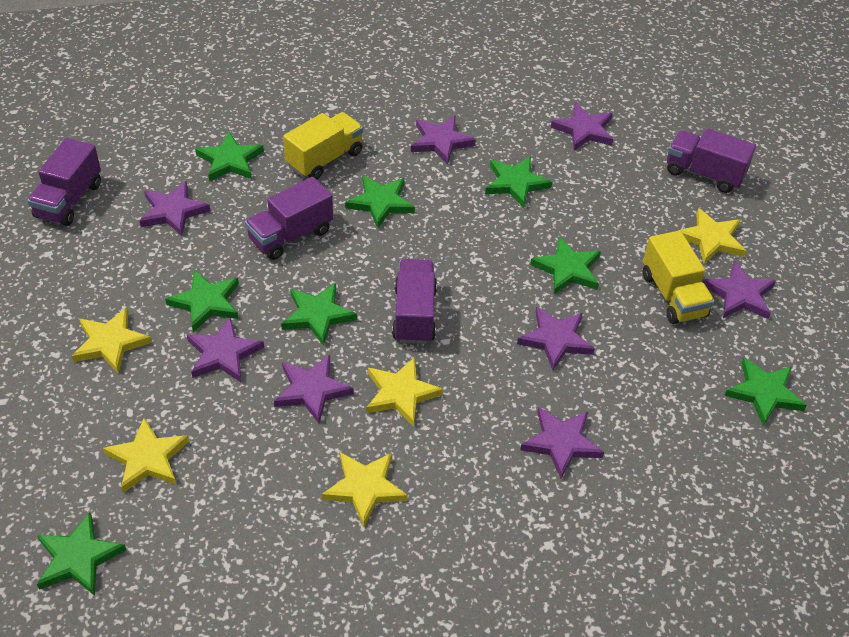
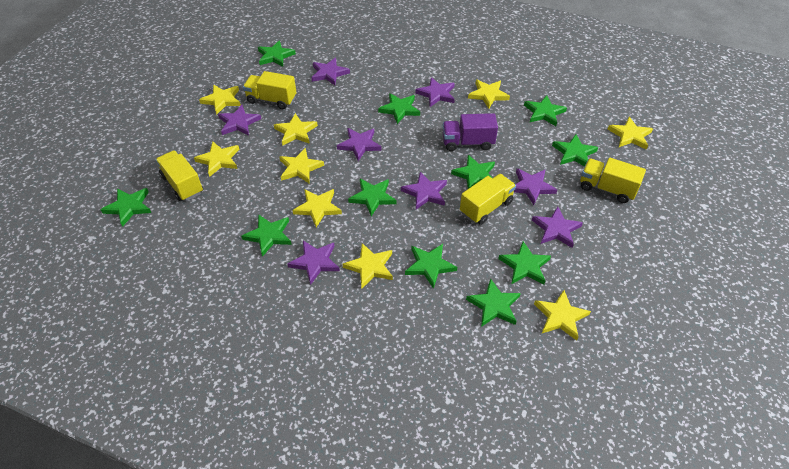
green star: 8 -> 11
purple truck: 4 -> 1
yellow star: 5 -> 9
yellow truck: 2 -> 4

